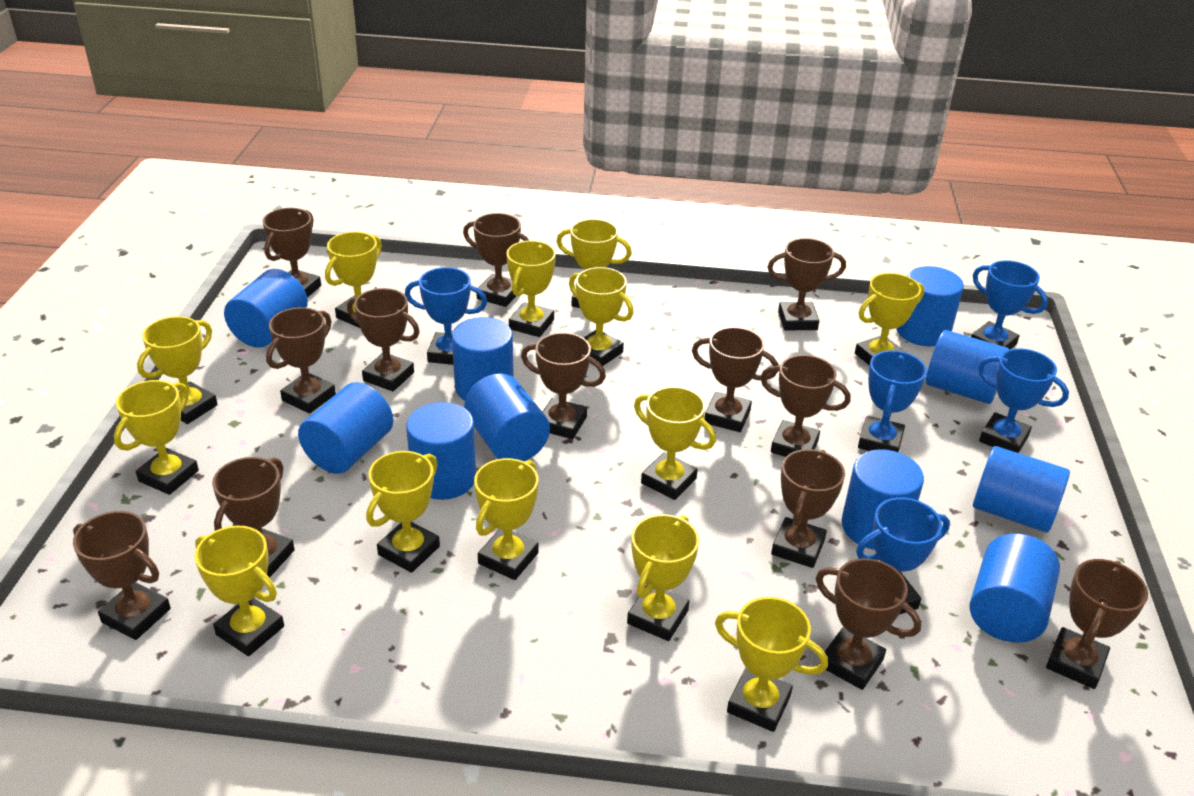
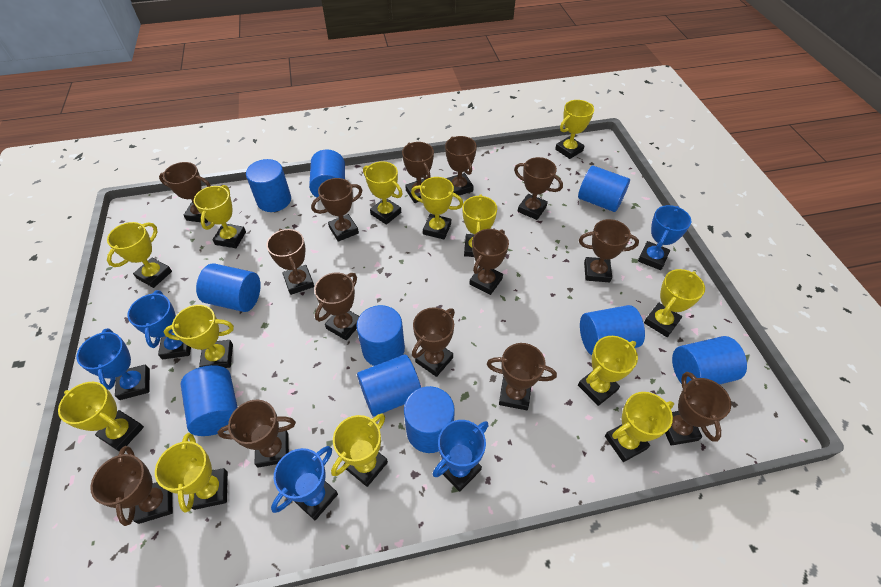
brown trophy: 13 -> 14

